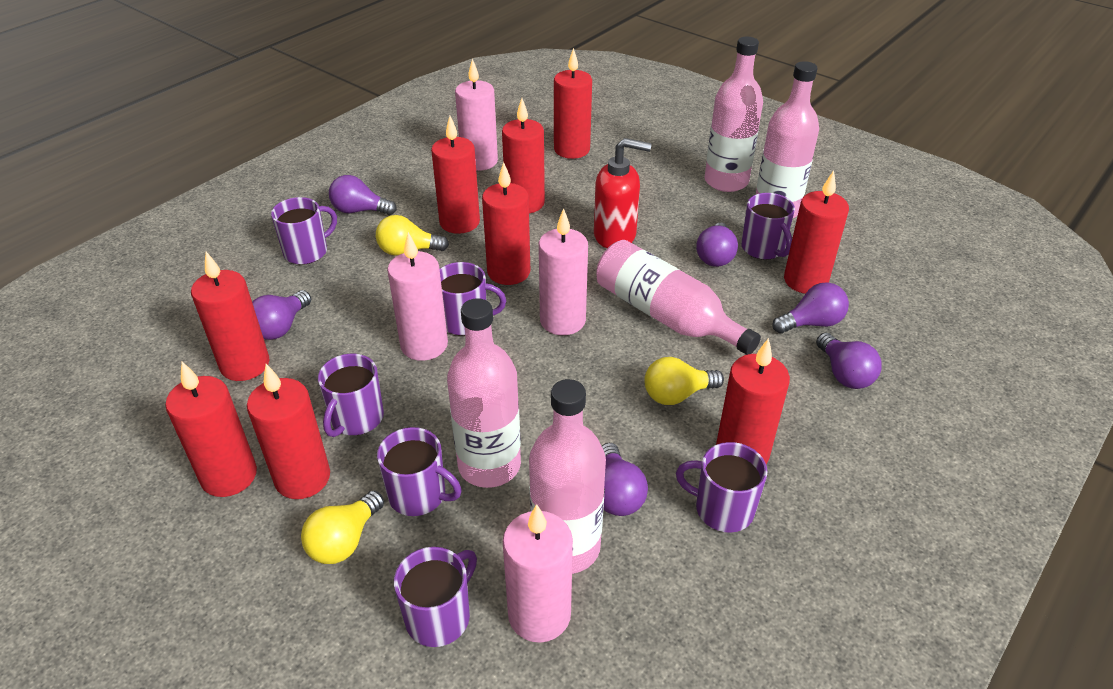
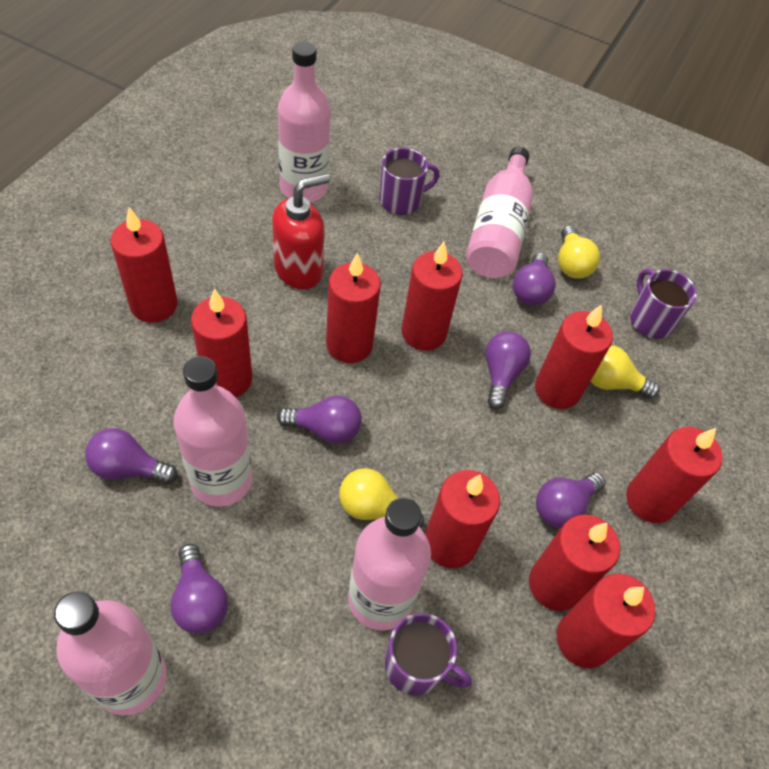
pink candle: 4 -> 0
purple mug: 7 -> 3

